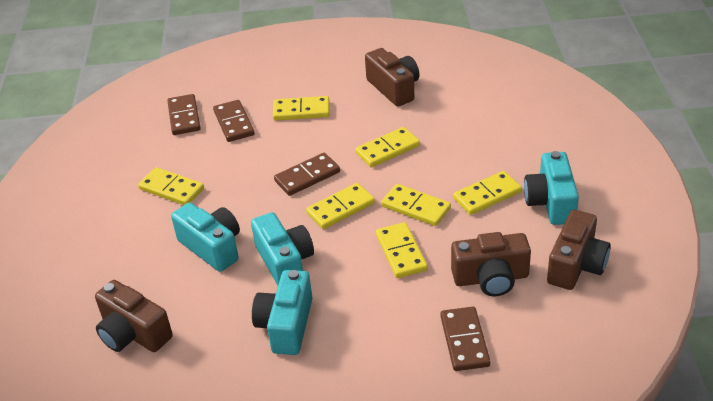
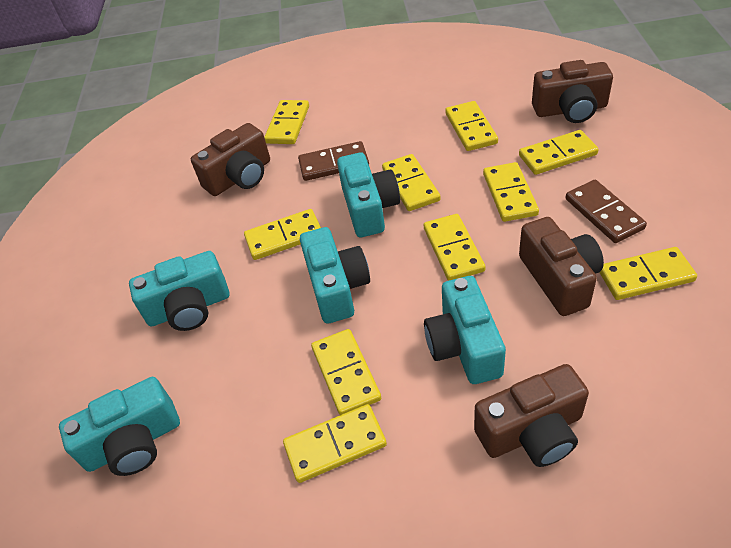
brown domino: 4 -> 2
turquoise camera: 4 -> 5
yellow domino: 7 -> 10

